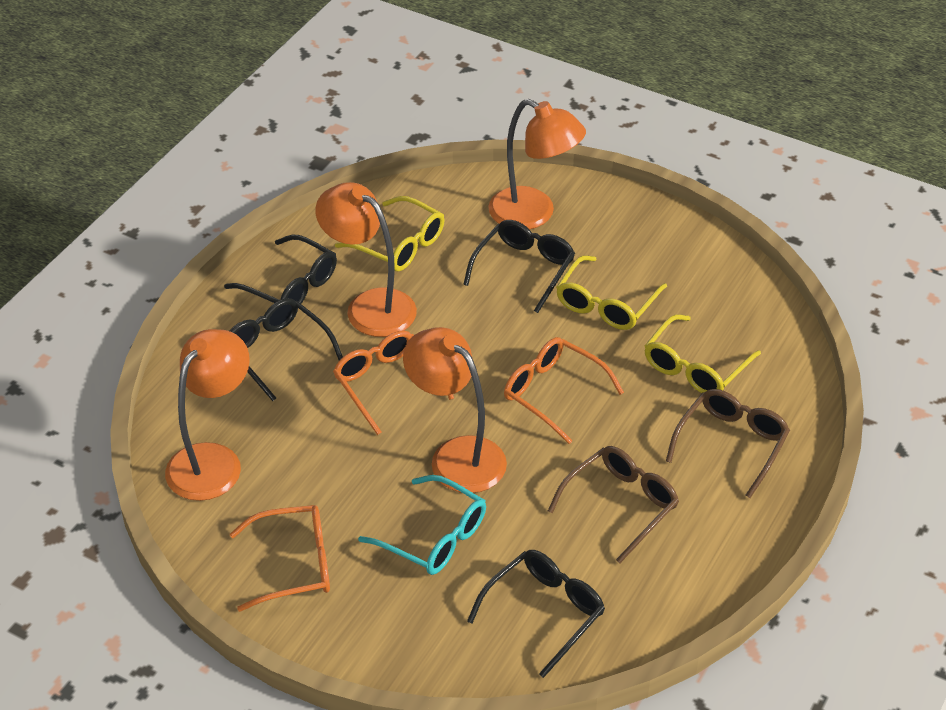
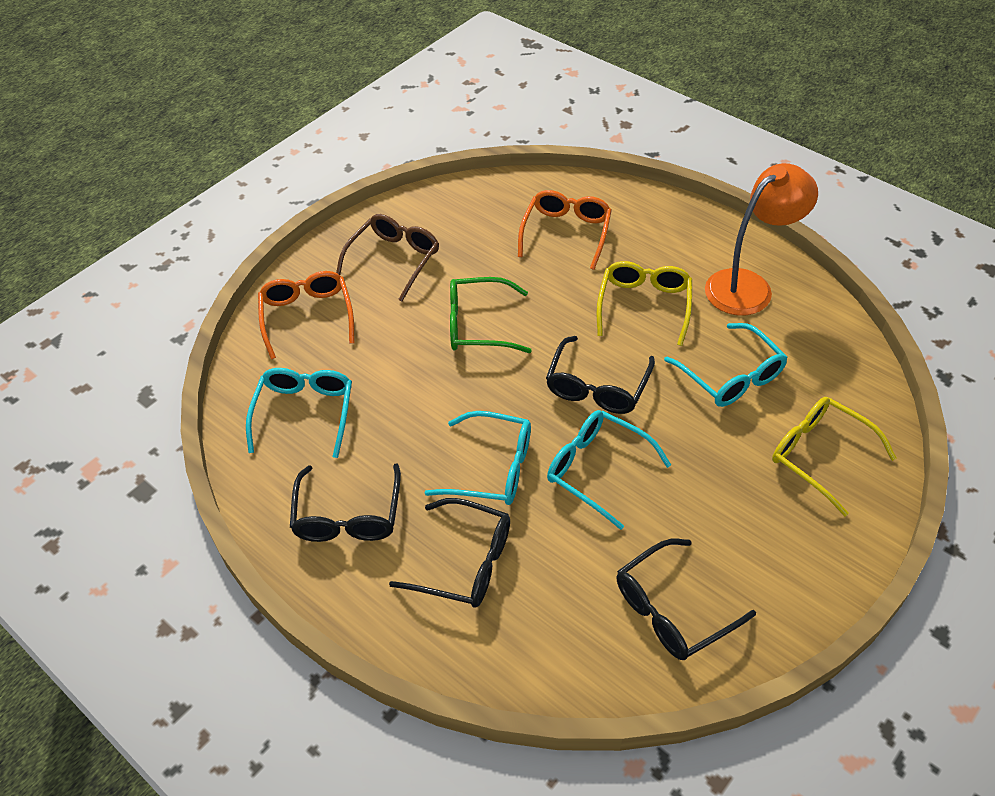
brown glasses: 2 -> 1
green glasses: 0 -> 1
orange glasses: 3 -> 2
orange lamp: 4 -> 1
turquoise glasses: 1 -> 4
yellow glasses: 3 -> 2

